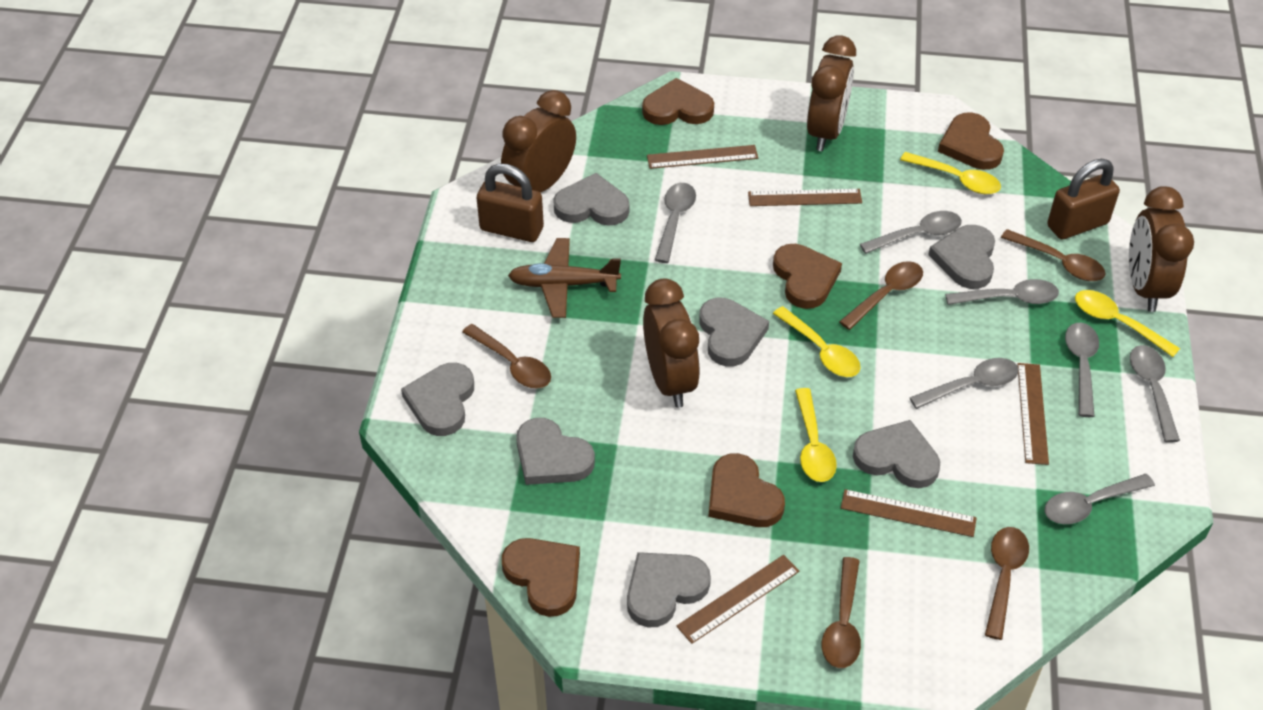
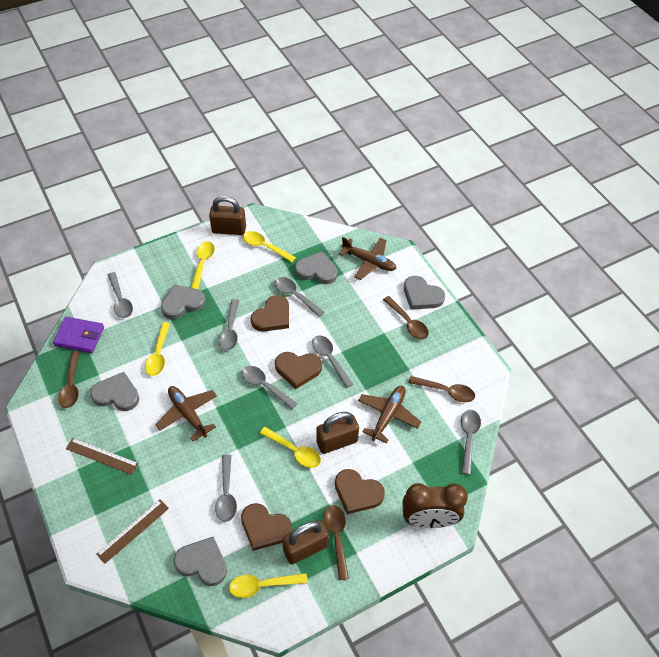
brown clock: 4 -> 1
brown heart: 5 -> 4
brown padlock: 2 -> 3
brown plane: 1 -> 3
brown ruler: 5 -> 2
brown spoon: 5 -> 4
grey heart: 7 -> 5
purple wallet: 0 -> 1
yellow spoon: 4 -> 5

